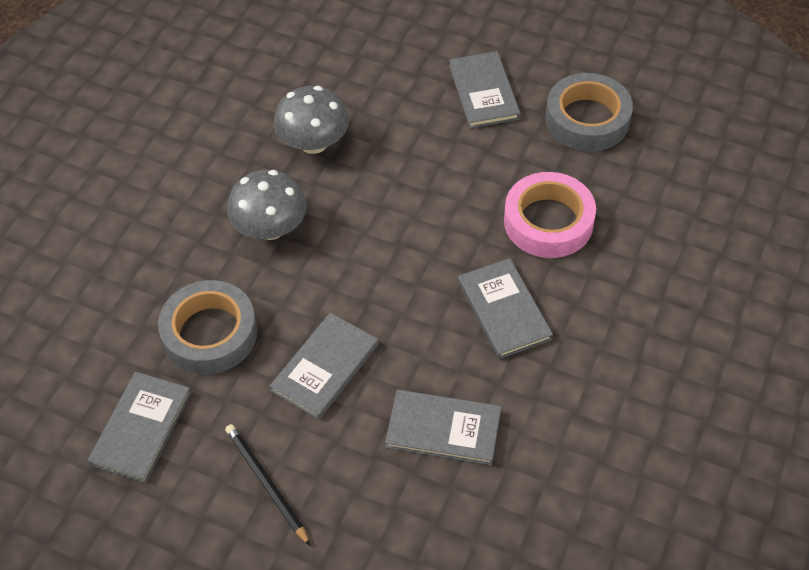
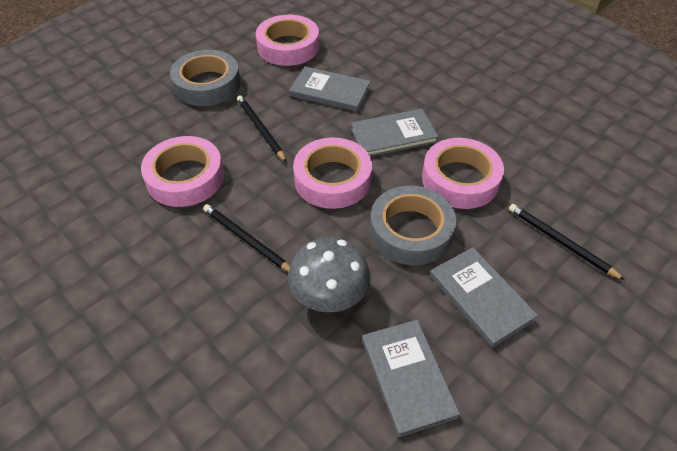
black pencil: 1 -> 3
grey book: 5 -> 4
grey mushroom: 2 -> 1
pink tape: 1 -> 4

